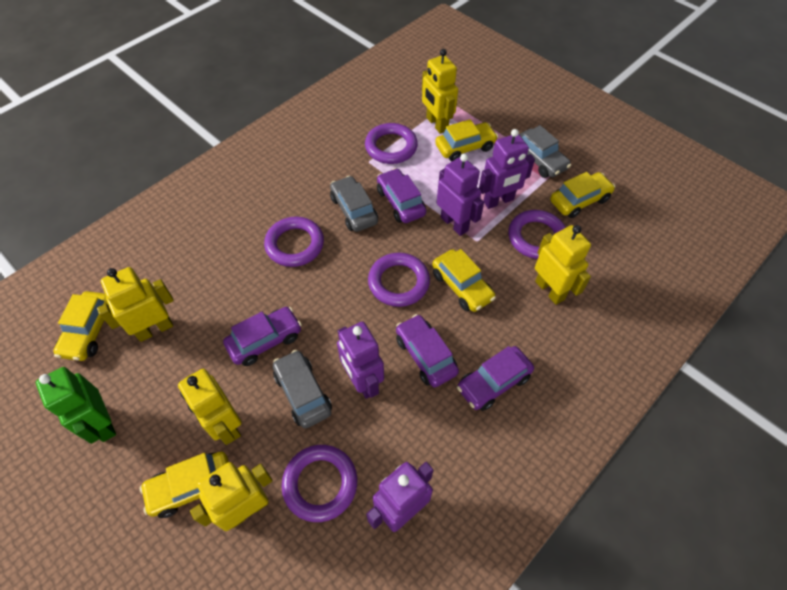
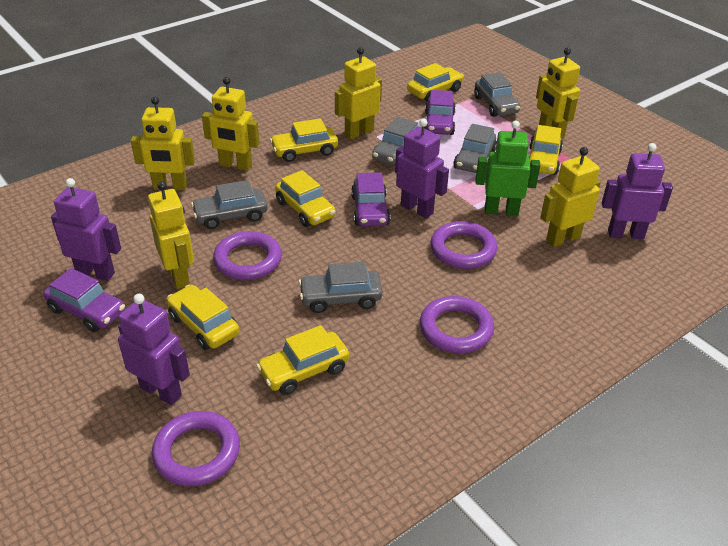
grey car: 3 -> 5
purple car: 4 -> 3
purple ring: 5 -> 4
yellow car: 5 -> 6
yellow robot: 5 -> 6

